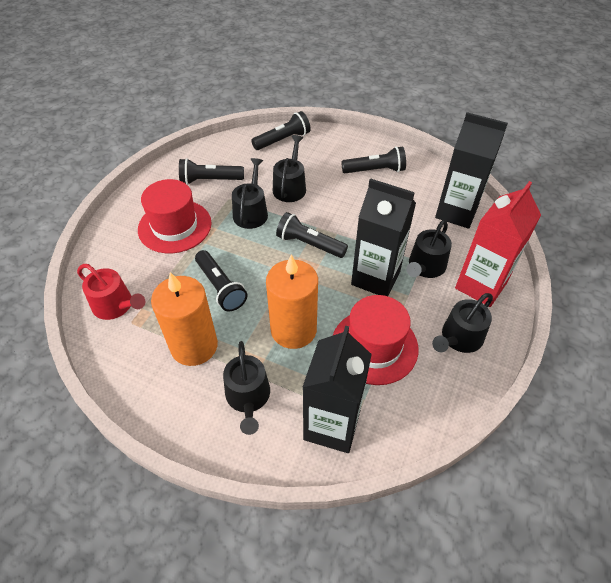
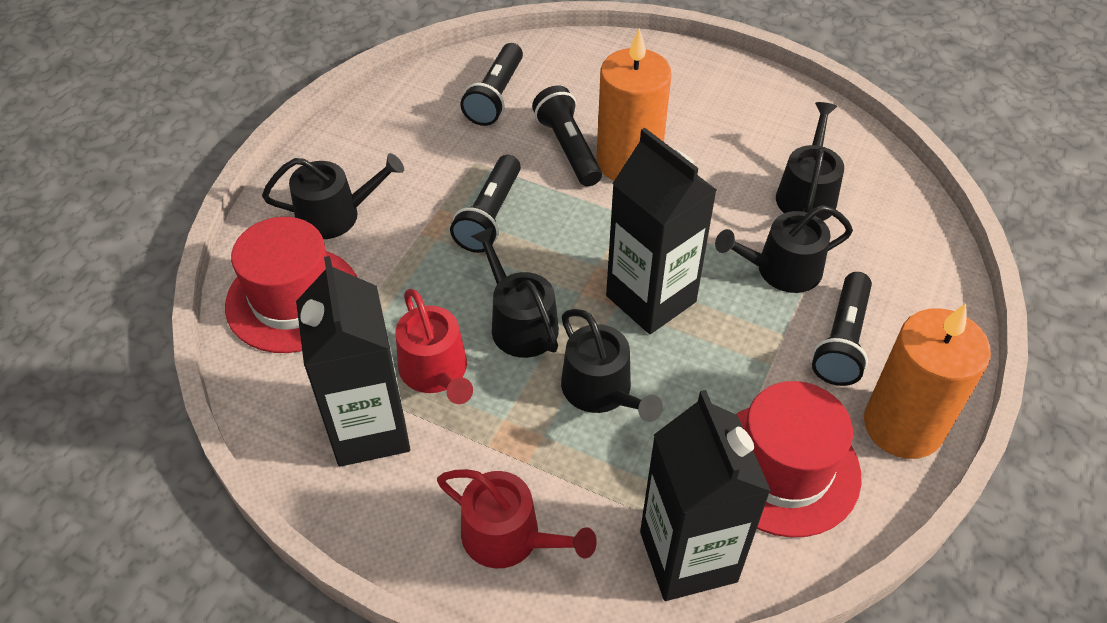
black flashlight: 5 -> 4
red carton: 1 -> 0
red watering can: 1 -> 2

